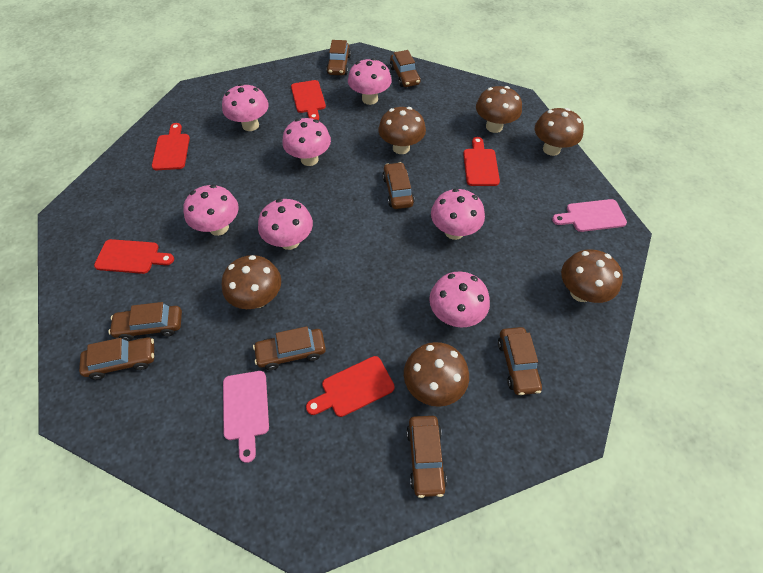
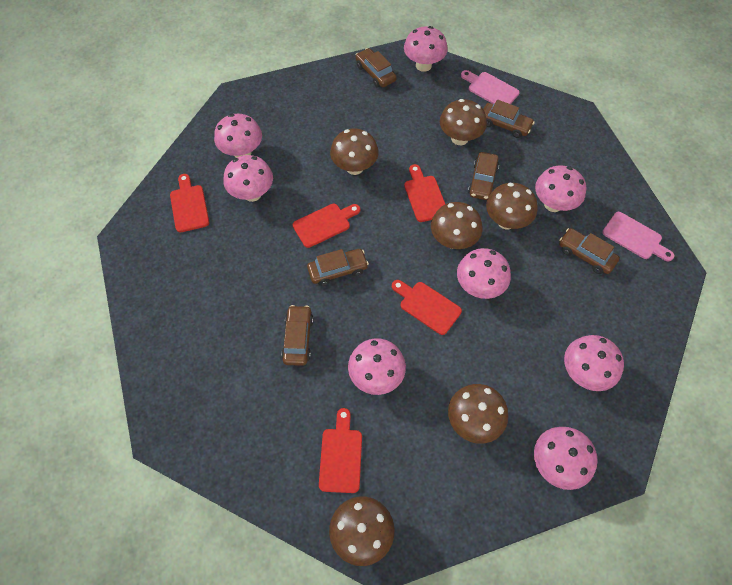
brown car: 8 -> 6
pink mushroom: 7 -> 8

